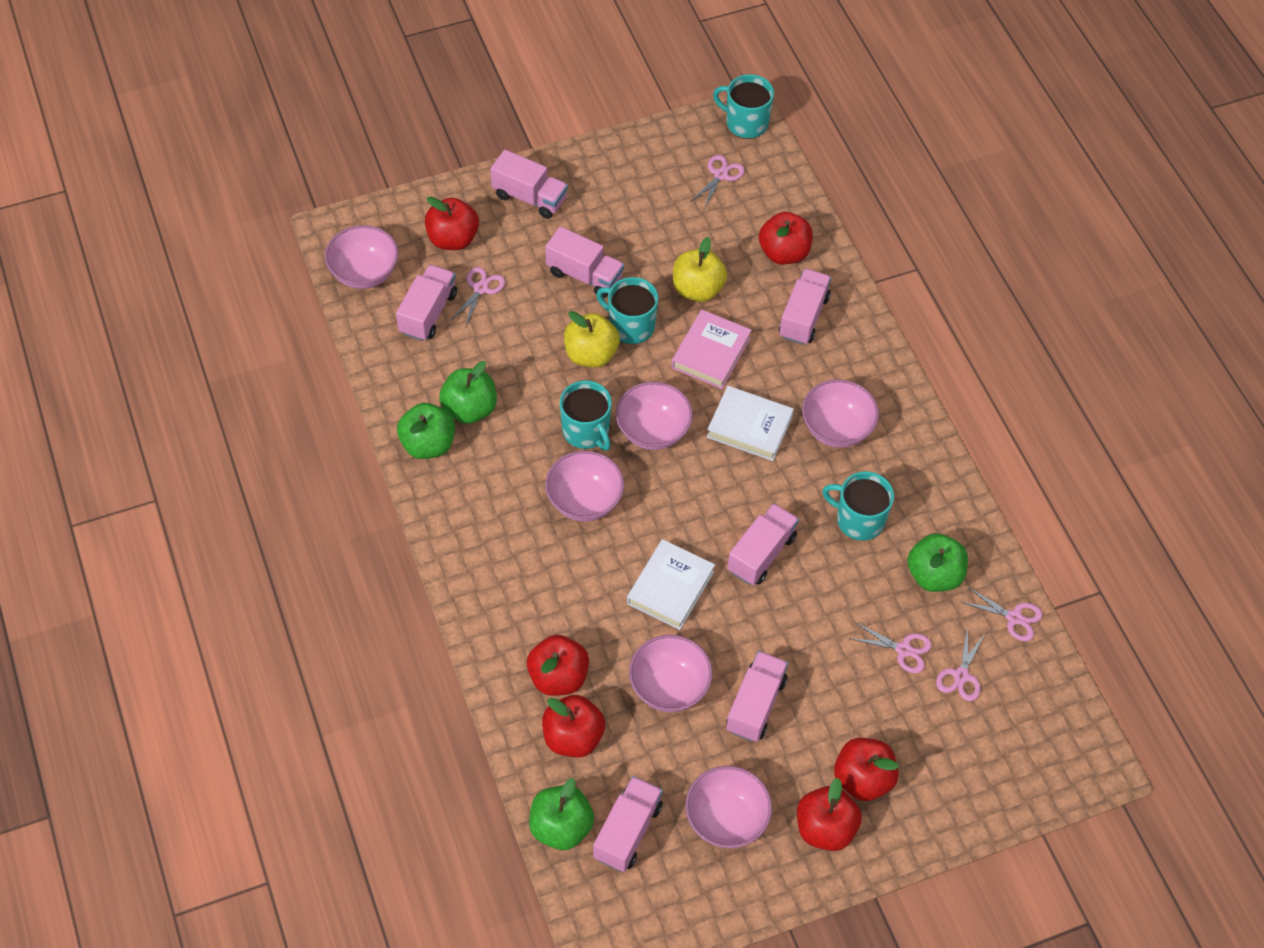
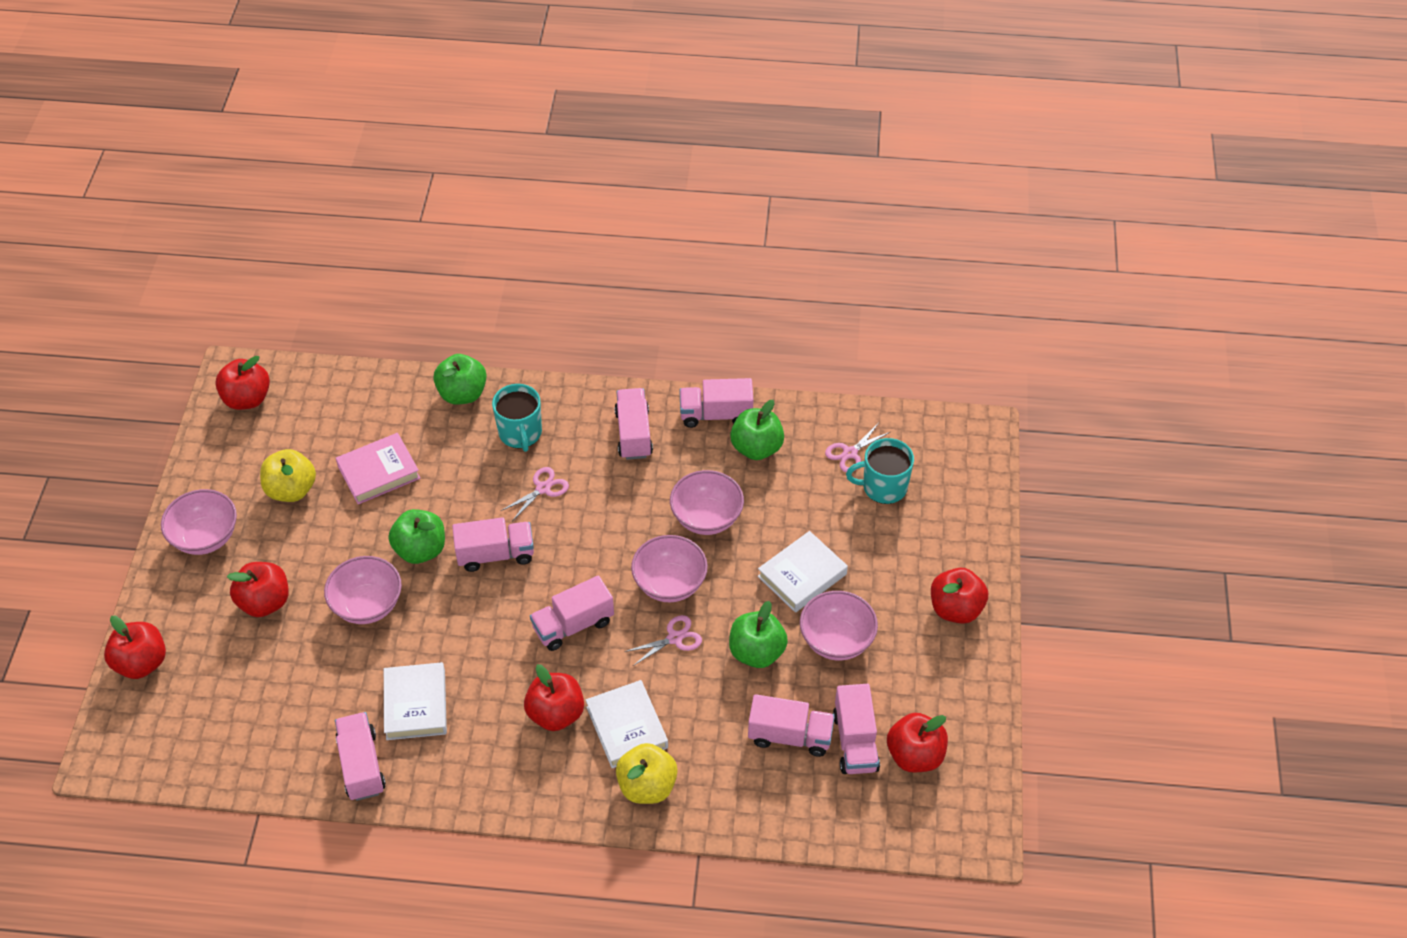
pink bowl: 6 -> 5
pink scissors: 5 -> 3
turquoise mug: 4 -> 2
white book: 2 -> 3

